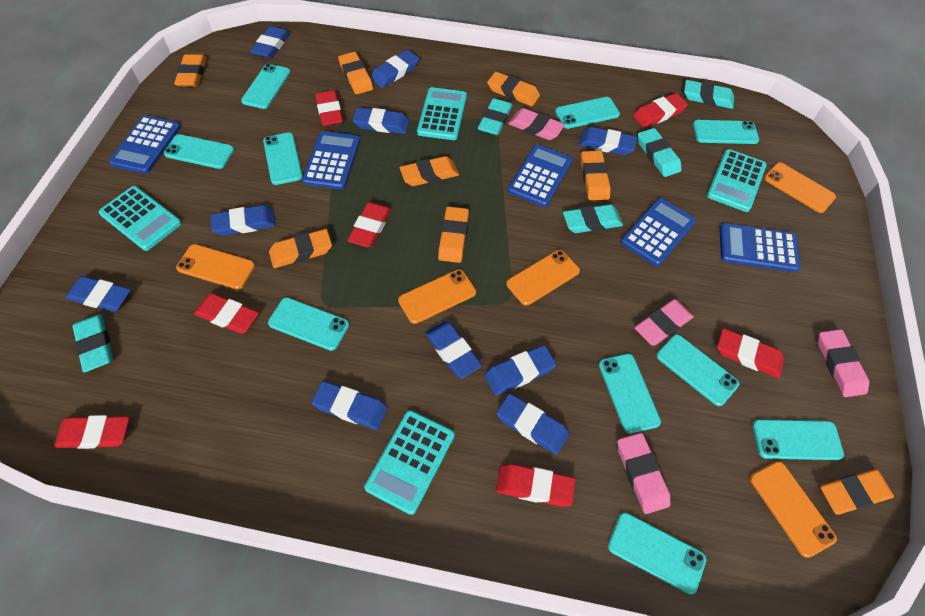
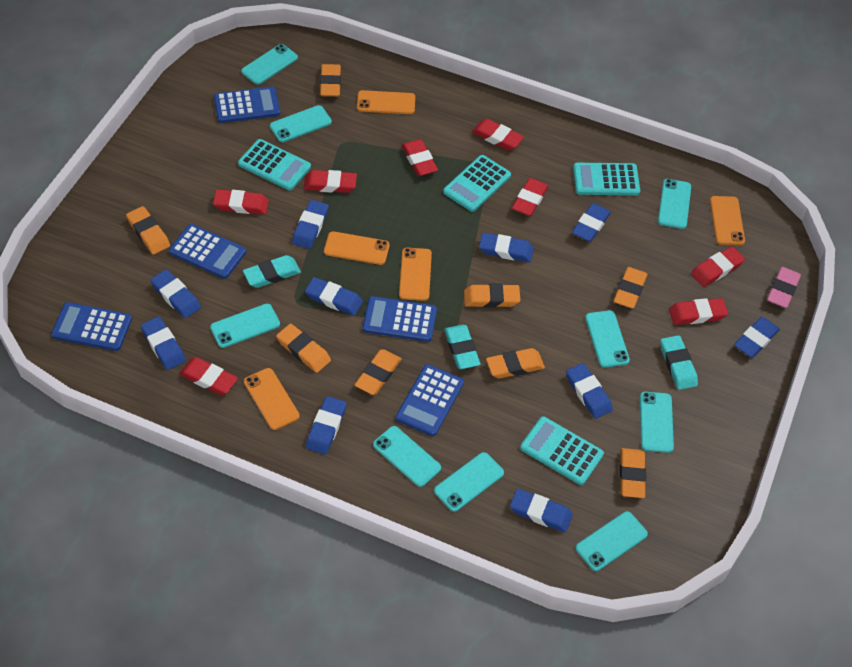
pink eraser: 4 -> 1
red eraser: 7 -> 8
turquoise eraser: 5 -> 3
turquoise phone: 10 -> 9

